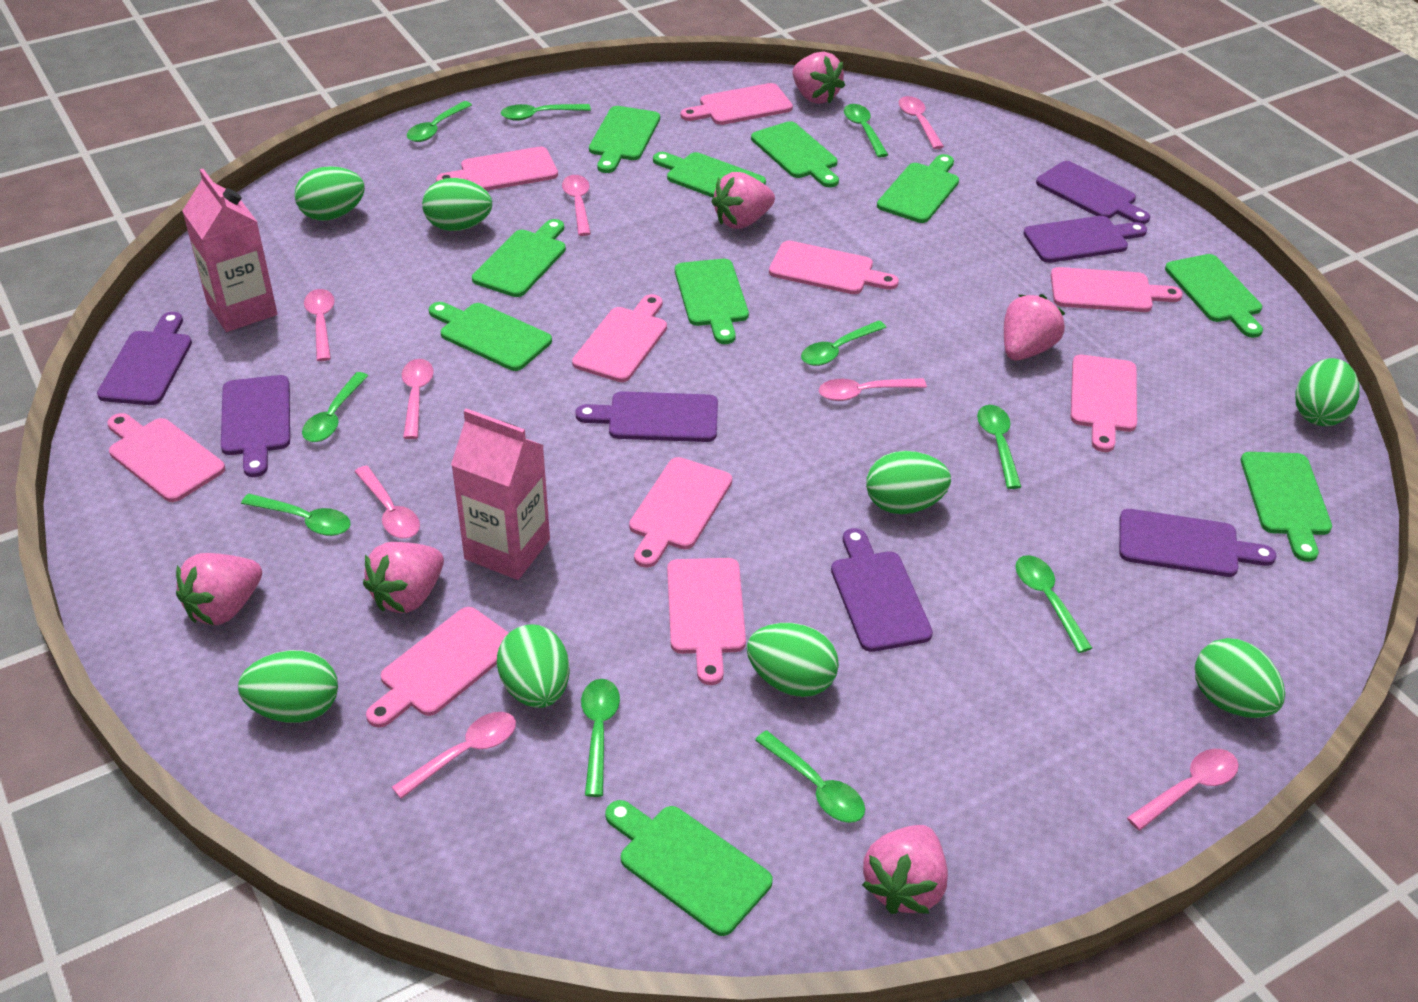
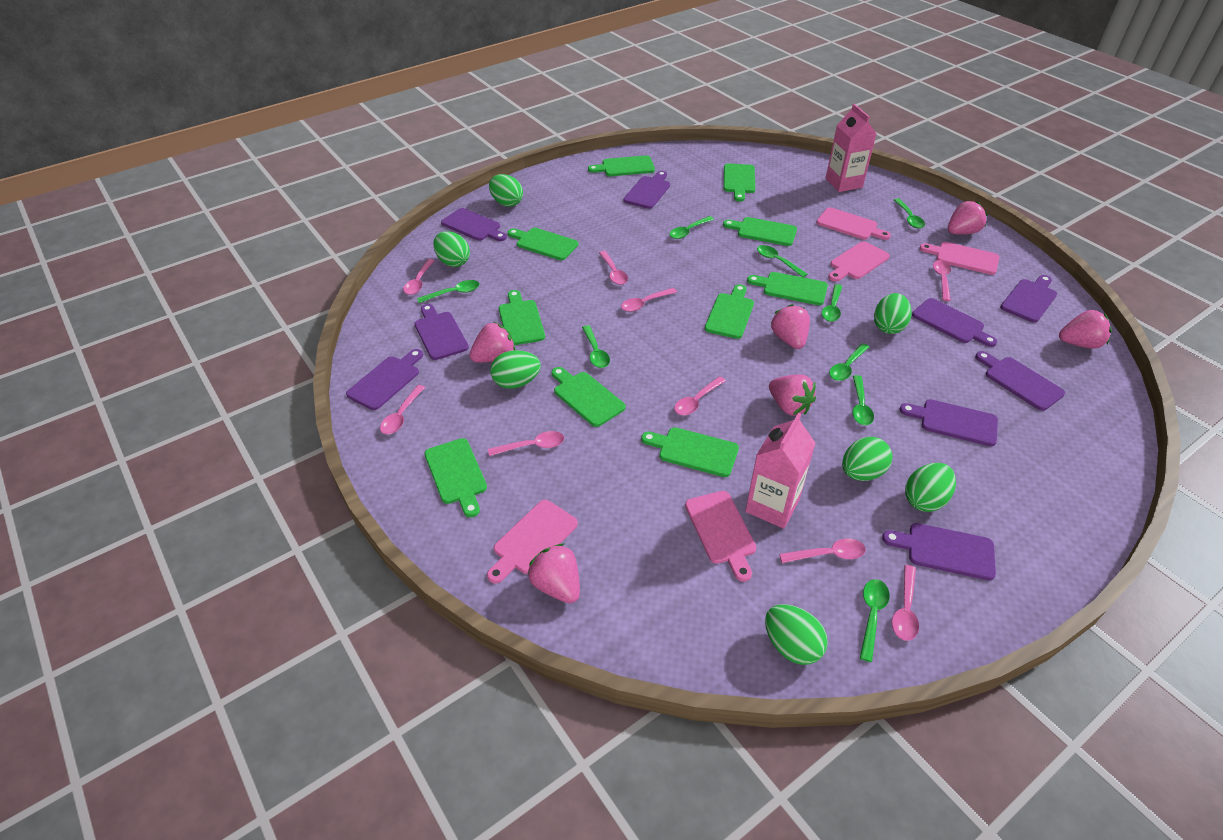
green egg: 8 -> 7
green spoon: 10 -> 9
pink cutting board: 10 -> 5
pink spoon: 8 -> 9
purple cutting board: 7 -> 9

